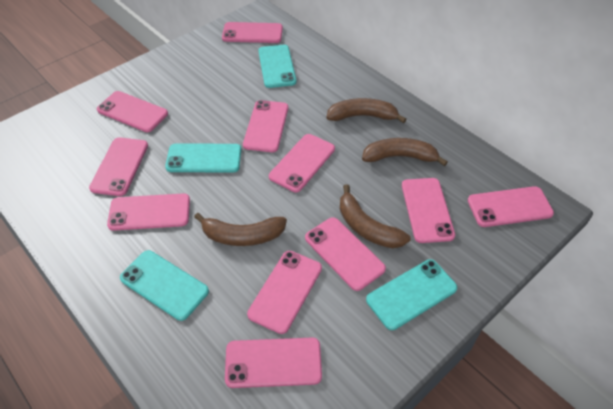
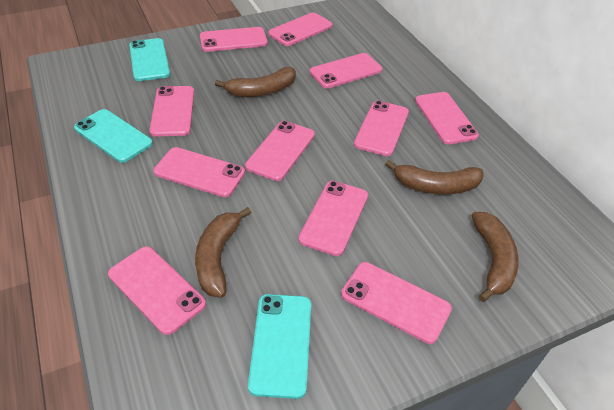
turquoise phone: 4 -> 3

